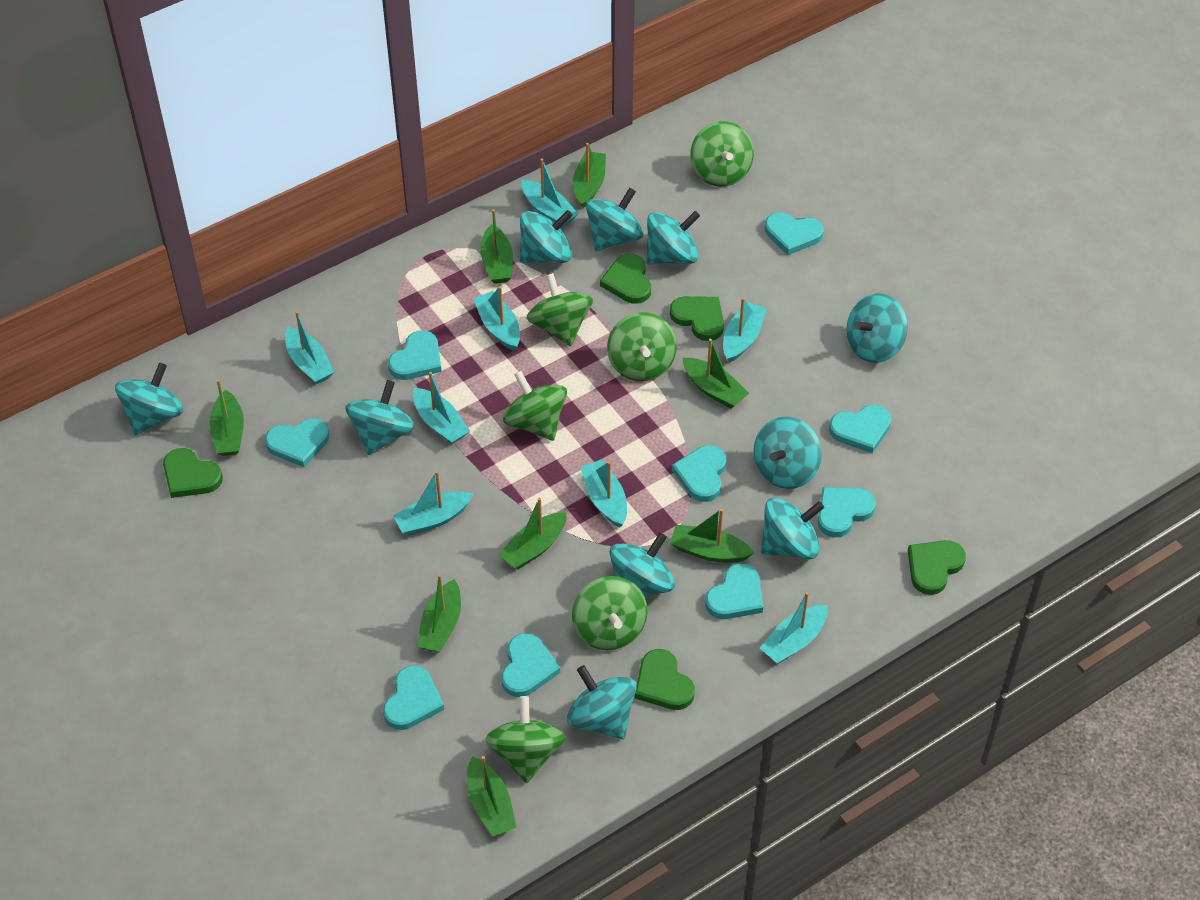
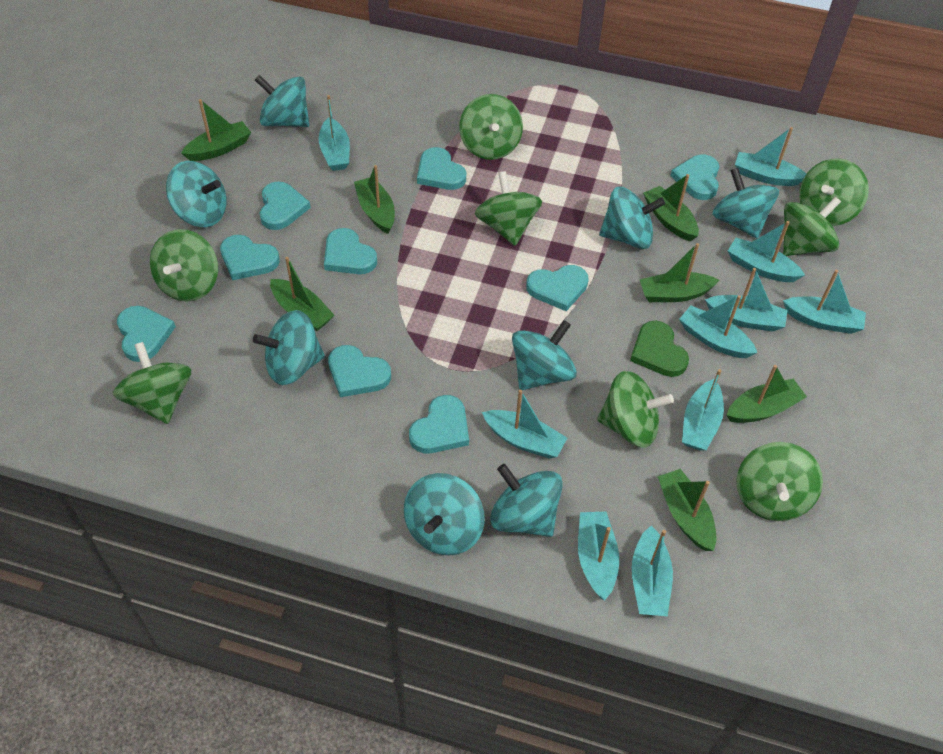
green boat: 8 -> 7
green heart: 5 -> 1
green spinning top: 6 -> 8
turquoise boat: 8 -> 10
turquoise spinning top: 10 -> 8

